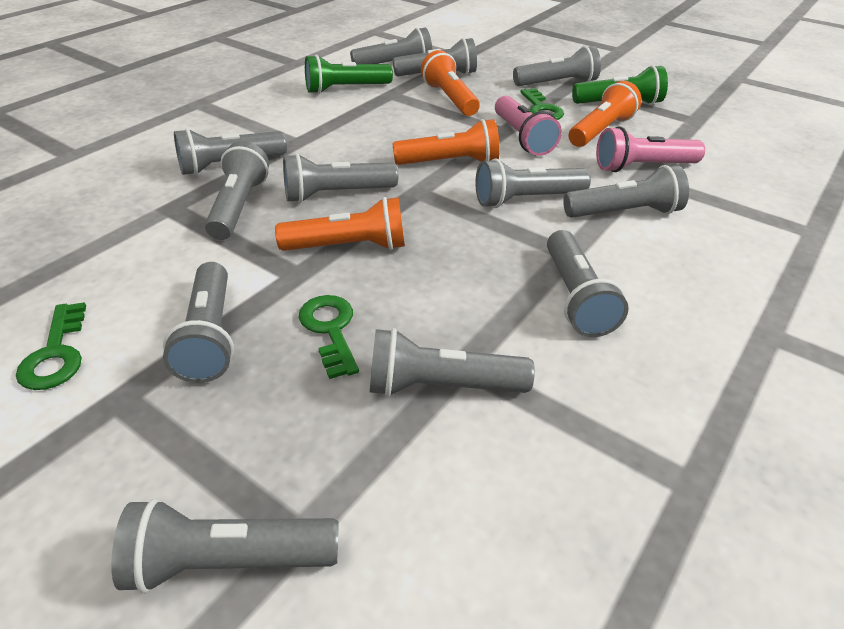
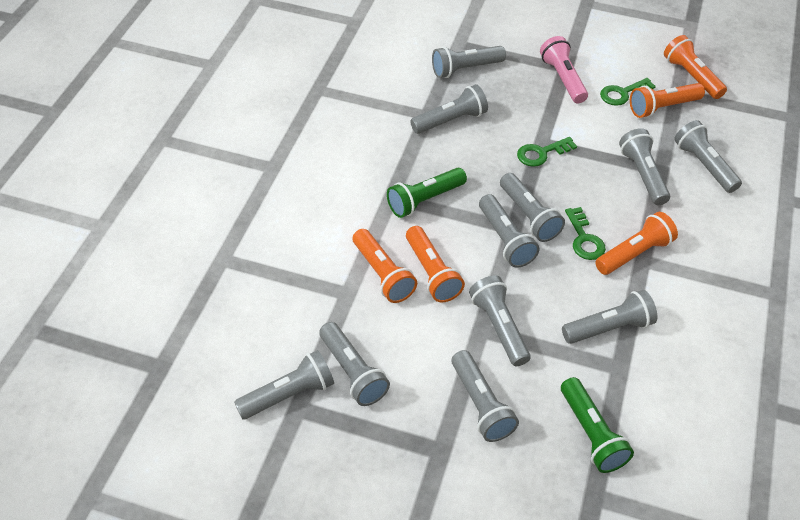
grey flashlight: 12 -> 11
orange flashlight: 4 -> 5
pink flashlight: 2 -> 1

